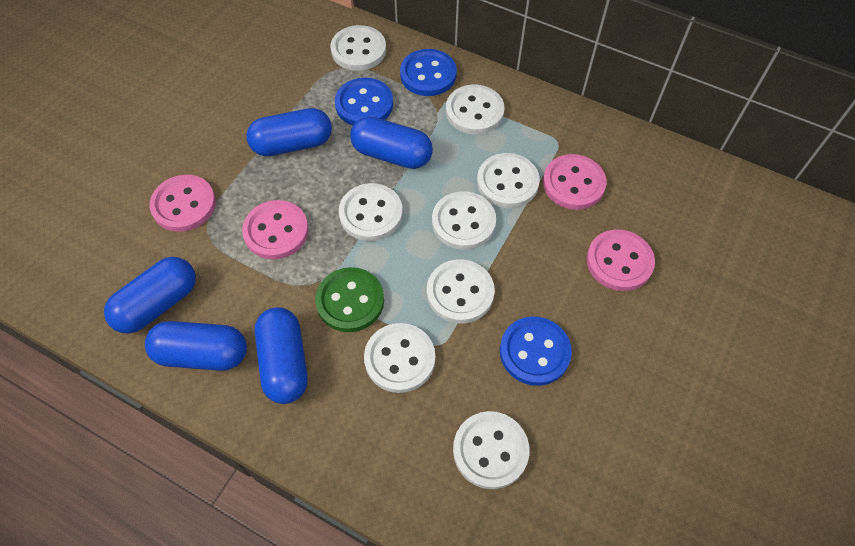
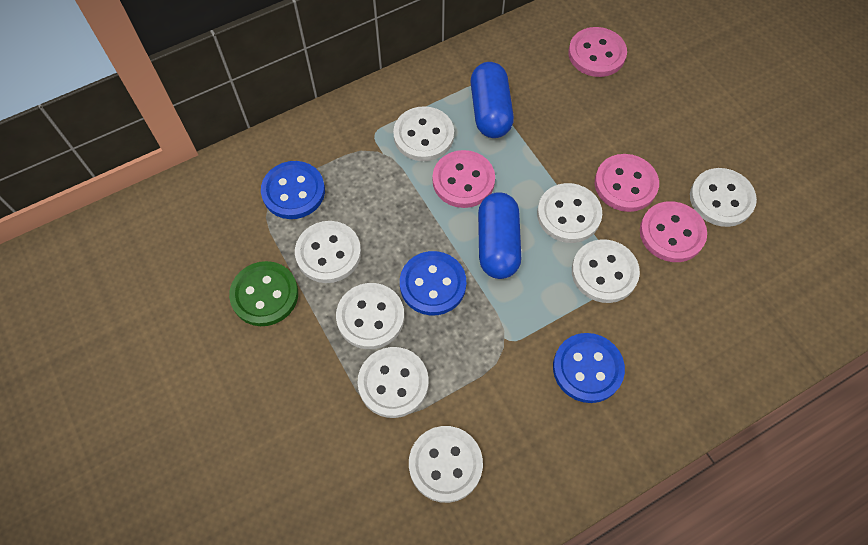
blue capsule: 5 -> 2

